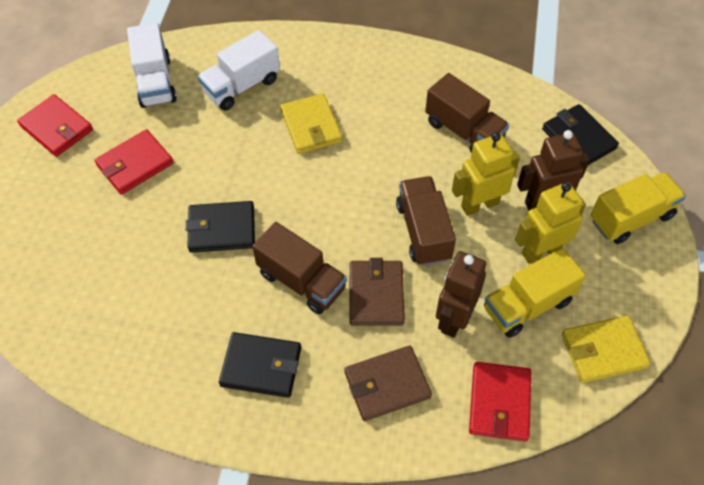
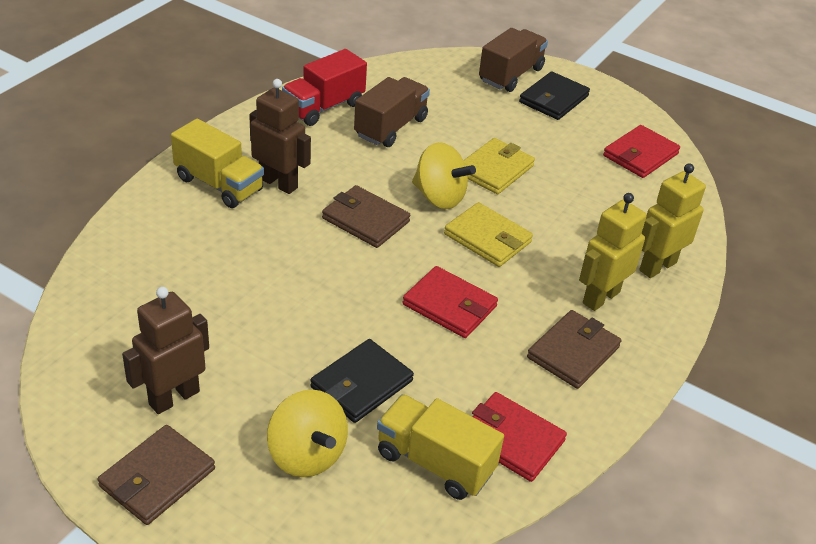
black wallet: 3 -> 2
brown truck: 3 -> 2
brown wallet: 2 -> 3
red truck: 0 -> 1
white truck: 2 -> 0
yellow spinning top: 0 -> 2

